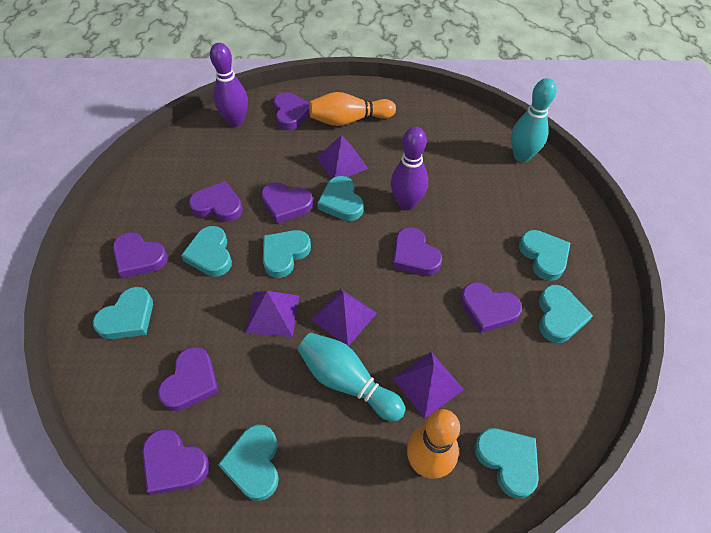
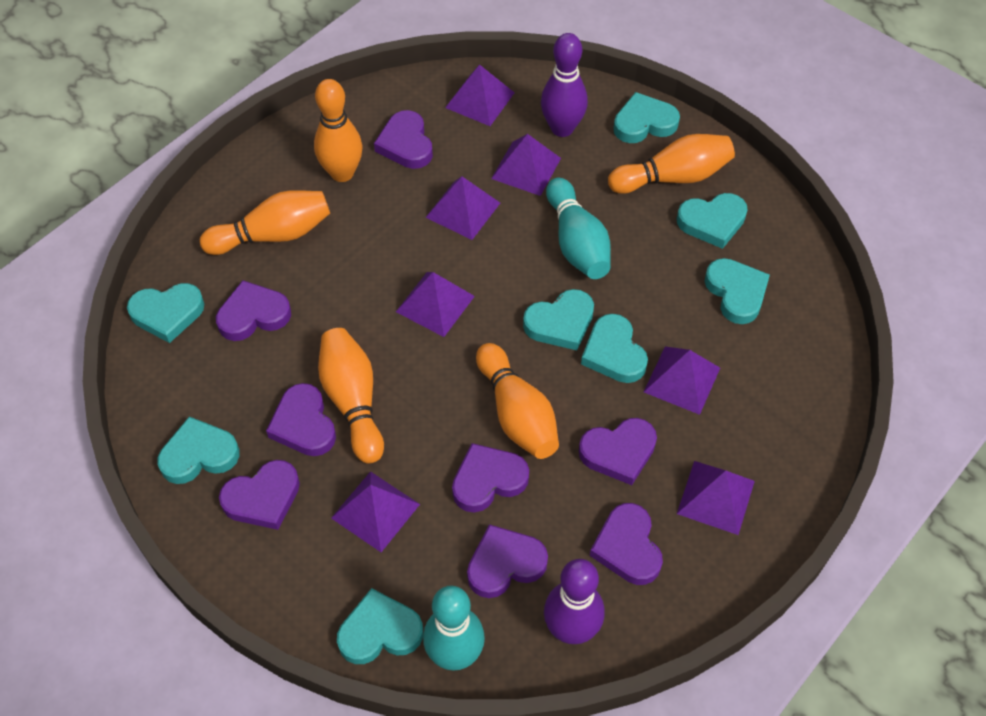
orange bowling pin: 2 -> 5
purple pyramid: 4 -> 7

